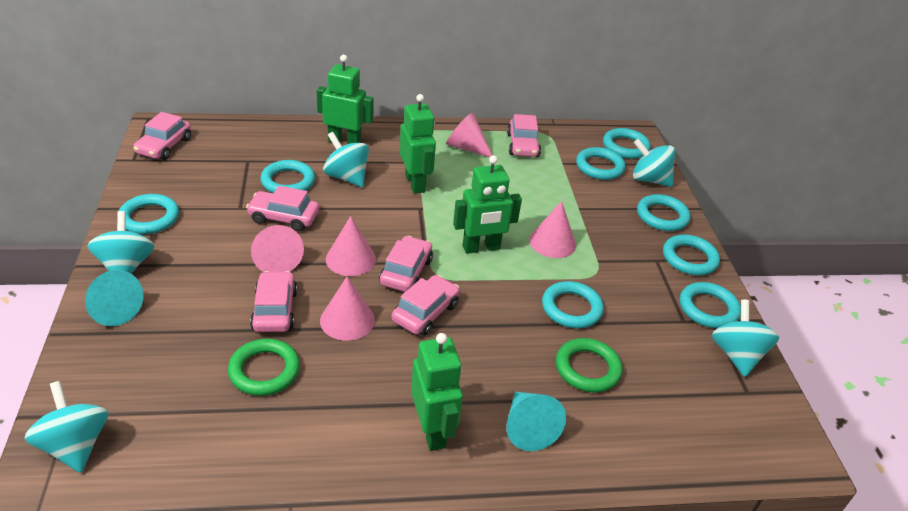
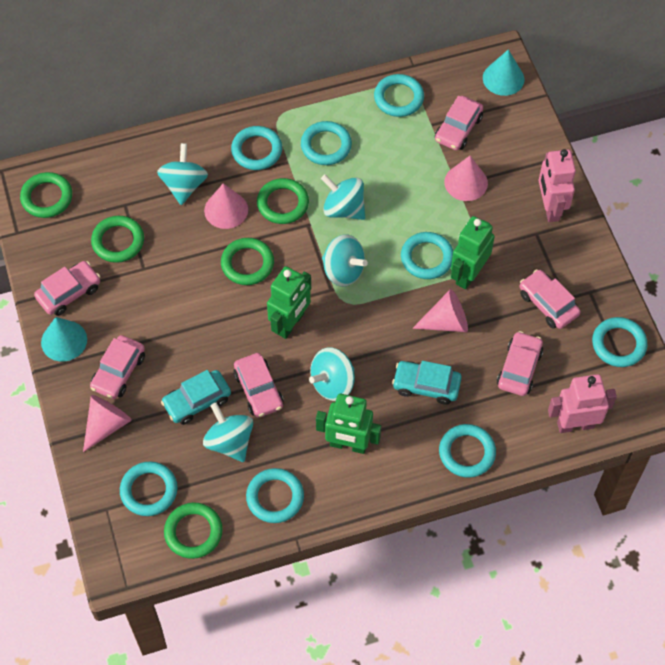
green ring: 2 -> 5
green robot: 4 -> 3
pink cone: 5 -> 4
pink robot: 0 -> 2
turquoise car: 0 -> 2

